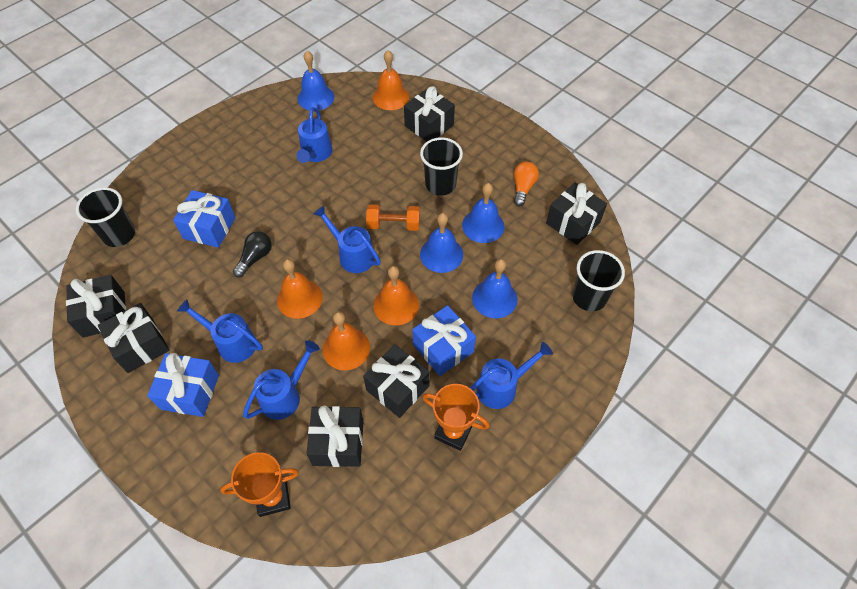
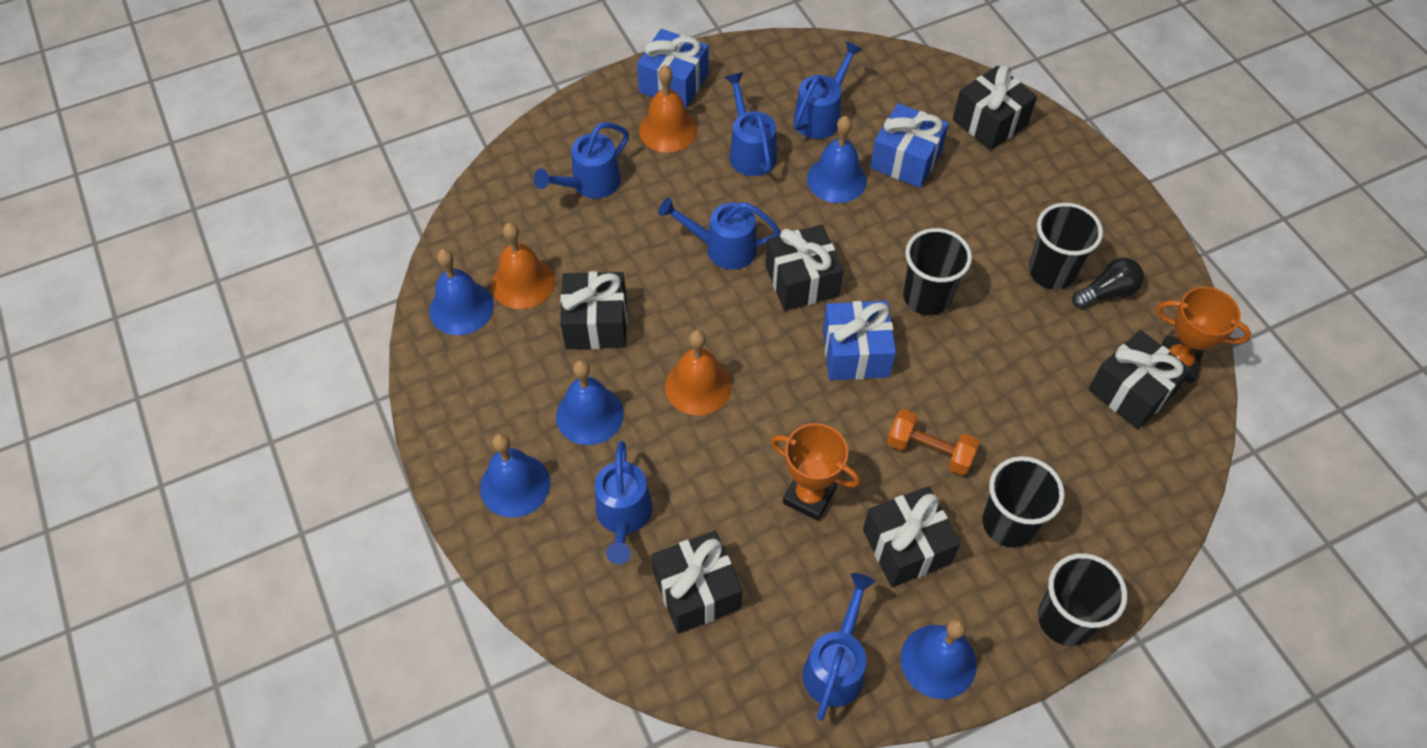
black cup: 3 -> 4
blue bell: 4 -> 5
blue watering can: 5 -> 6
orange bell: 4 -> 3
orange light bulb: 1 -> 0

